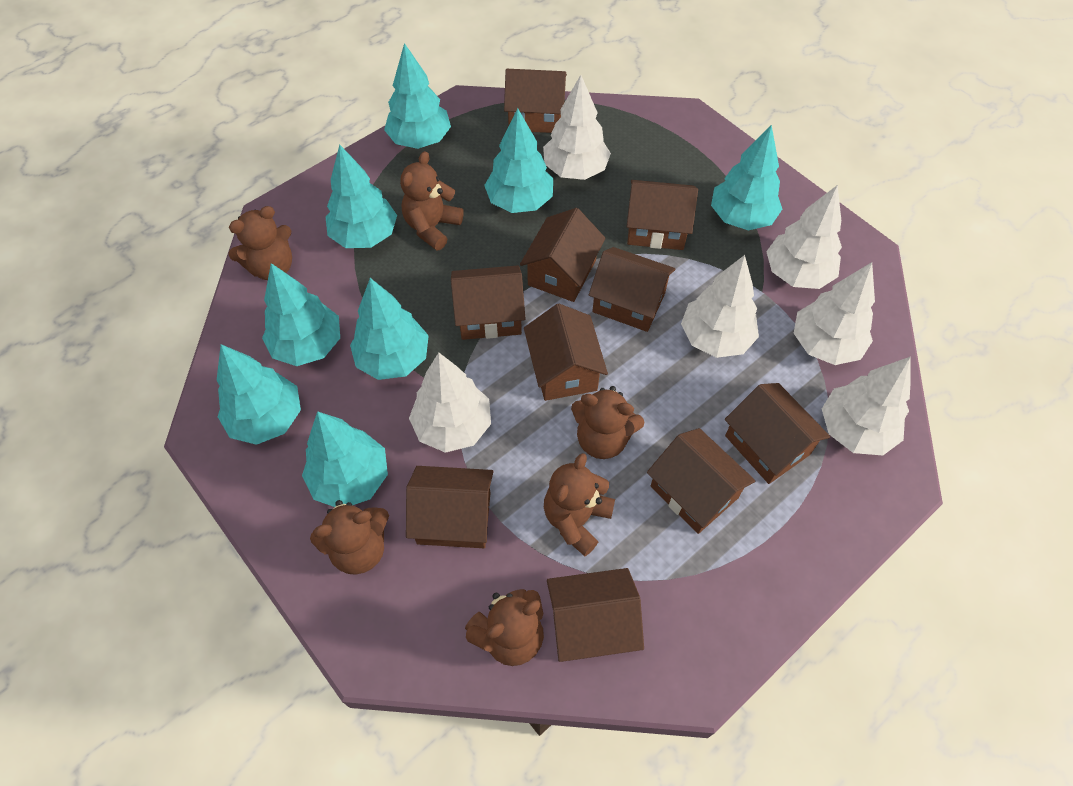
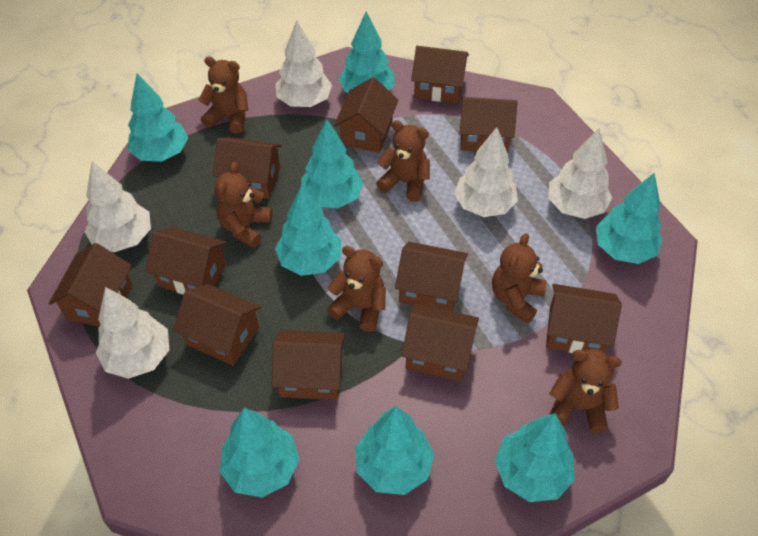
brown house: 10 -> 11
white tree: 6 -> 5

